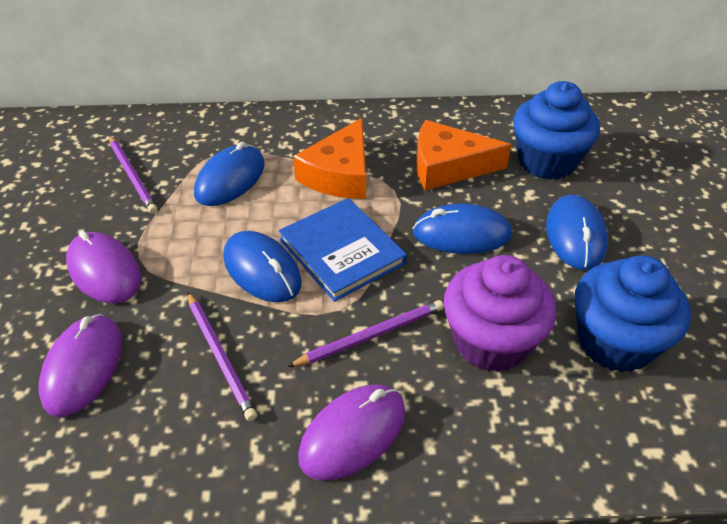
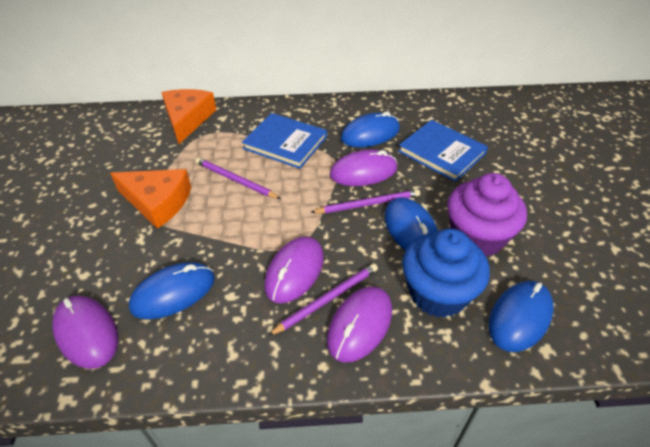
blue book: 1 -> 2
blue cupcake: 2 -> 1
purple mouse: 3 -> 4

